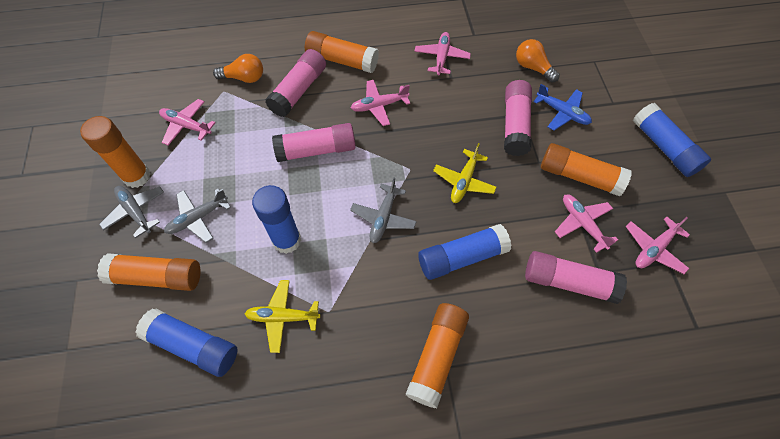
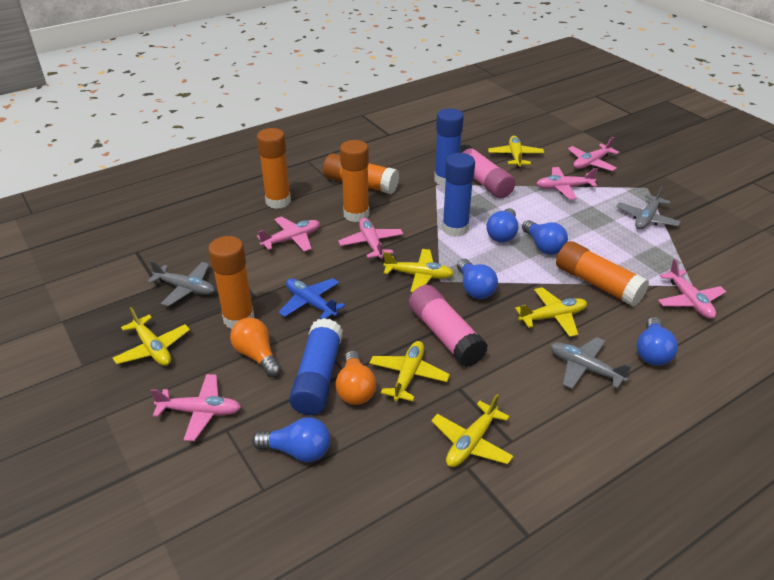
blue glue stick: 4 -> 3
blue light bulb: 0 -> 5
pink glue stick: 4 -> 2
pink plane: 5 -> 6
yellow plane: 2 -> 6

